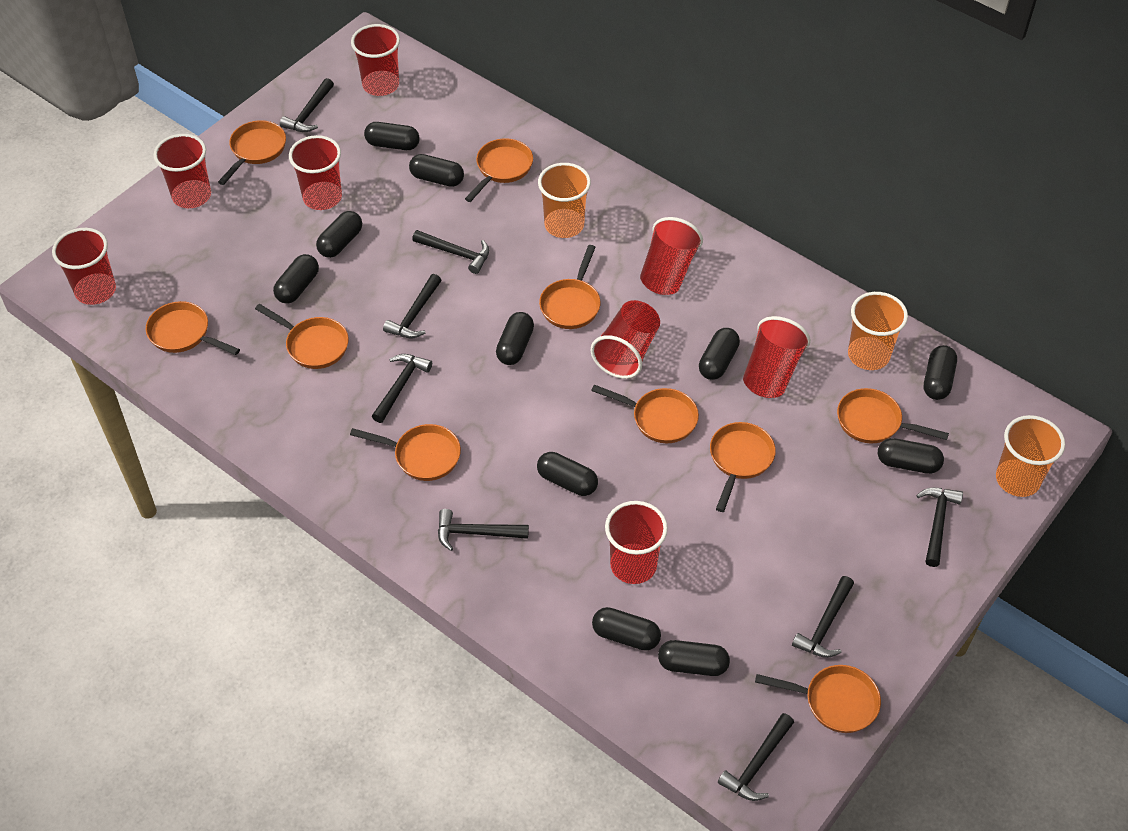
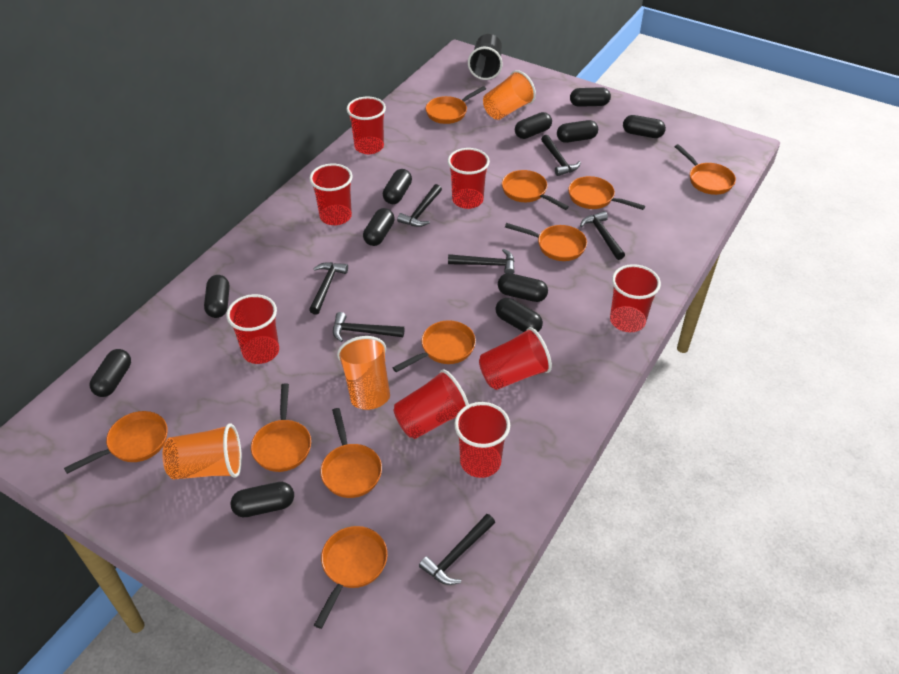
black cup: 0 -> 1
black hammer: 8 -> 7

